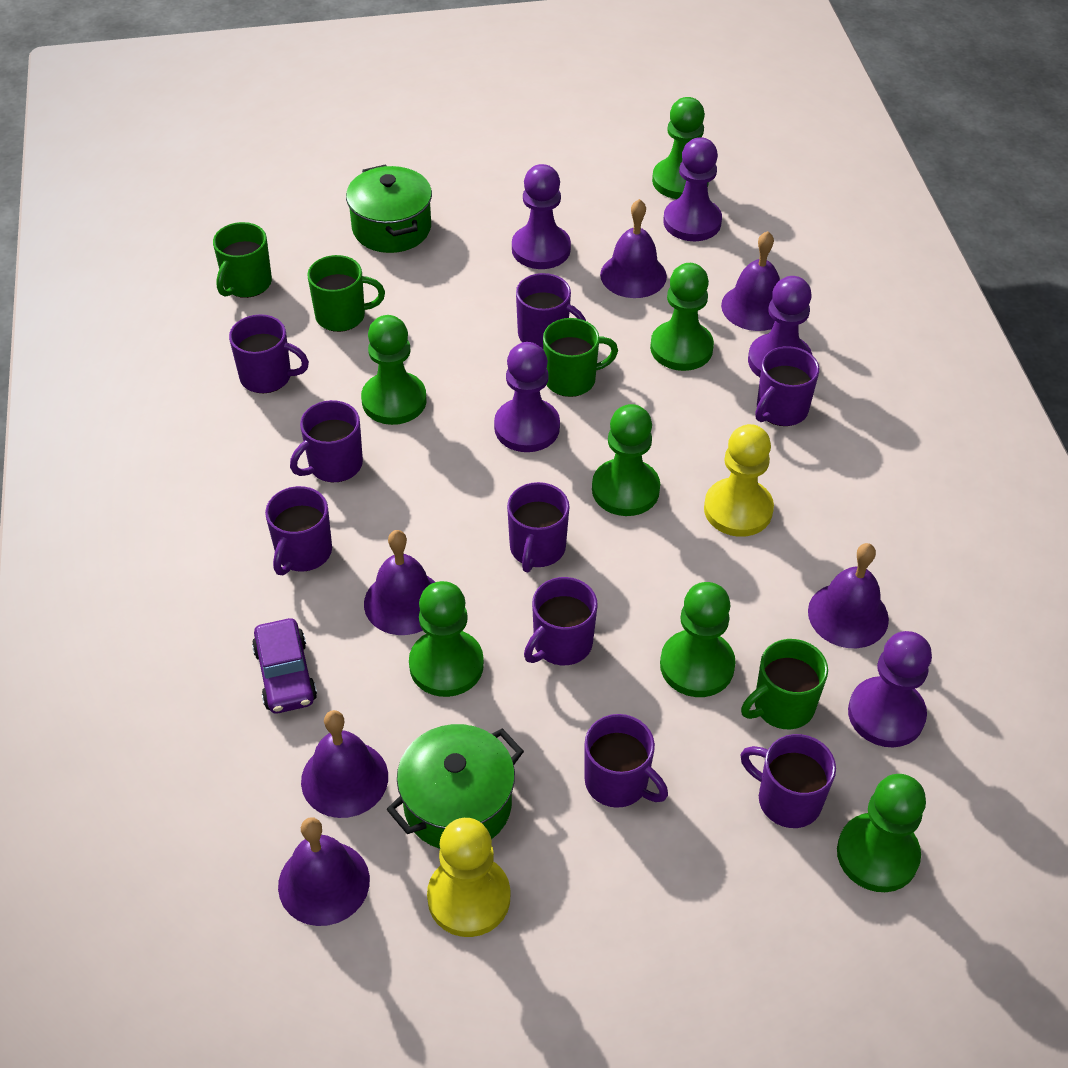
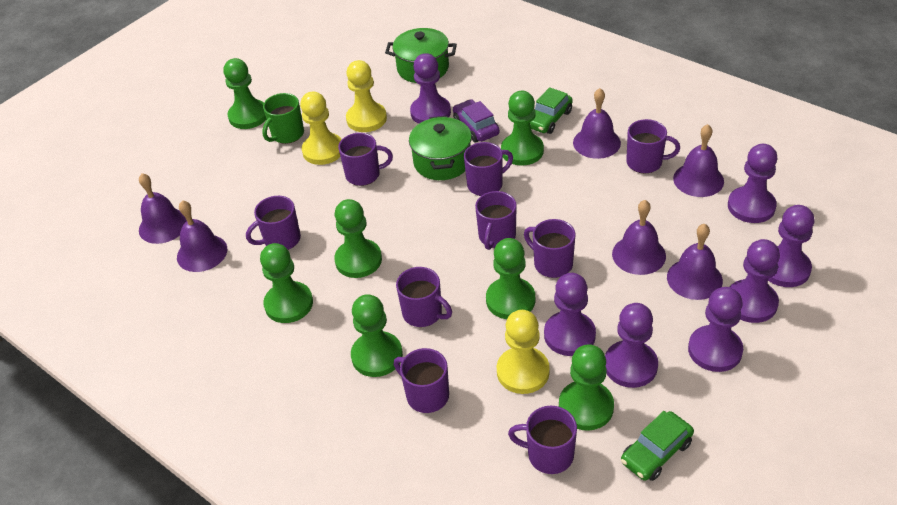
green car: 0 -> 2
green mug: 4 -> 1
purple pawn: 5 -> 7
yellow pawn: 2 -> 3

